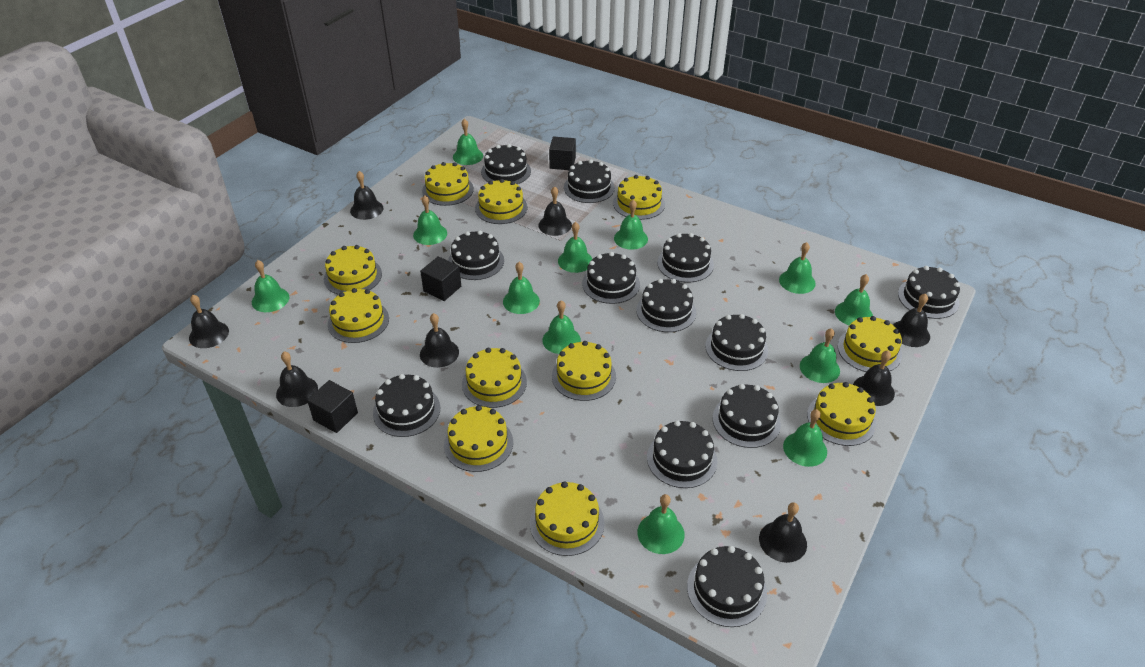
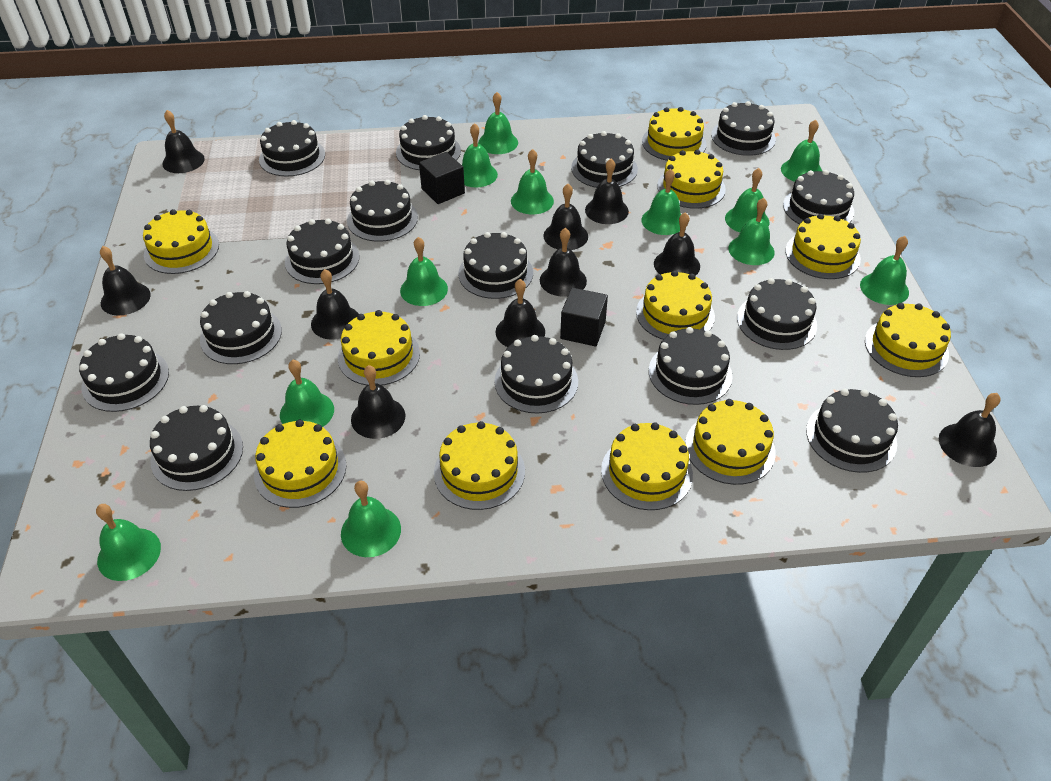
black bell: 8 -> 10
black cake: 12 -> 15
black cube: 3 -> 2

